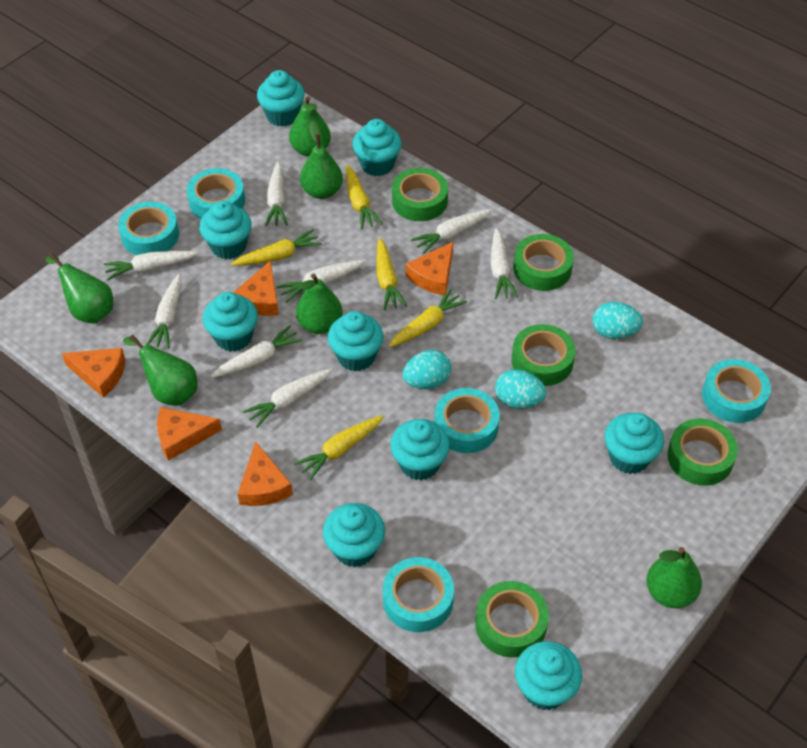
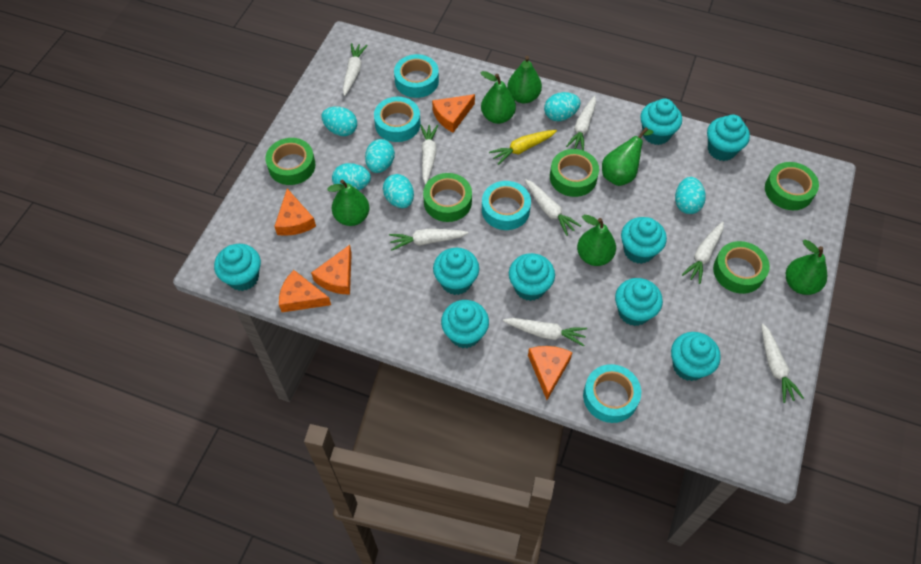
turquoise egg: 3 -> 6
turquoise tape: 5 -> 4
yellow carrot: 5 -> 1

